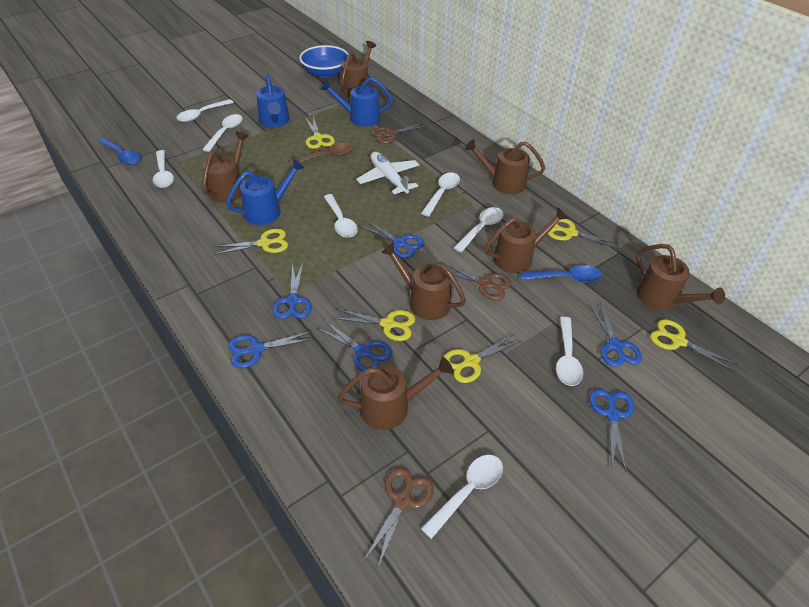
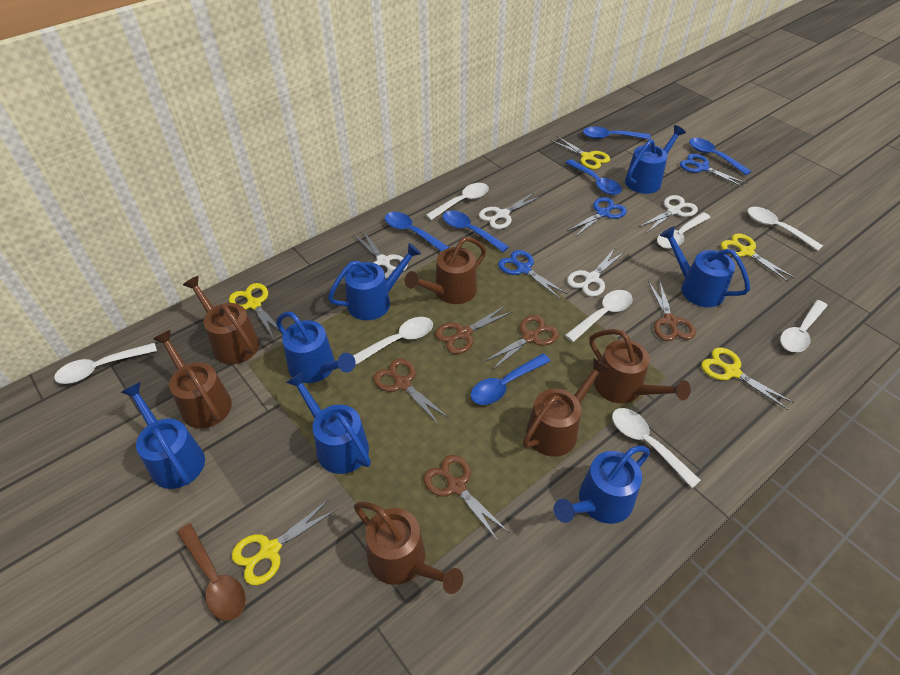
blue bowl: 1 -> 0
blue scissors: 6 -> 3
blue spoon: 2 -> 6
blue watering can: 3 -> 7
brown scissors: 3 -> 5
brown watering can: 7 -> 6
white plane: 1 -> 0
white scissors: 0 -> 4
yellow scissors: 6 -> 5

